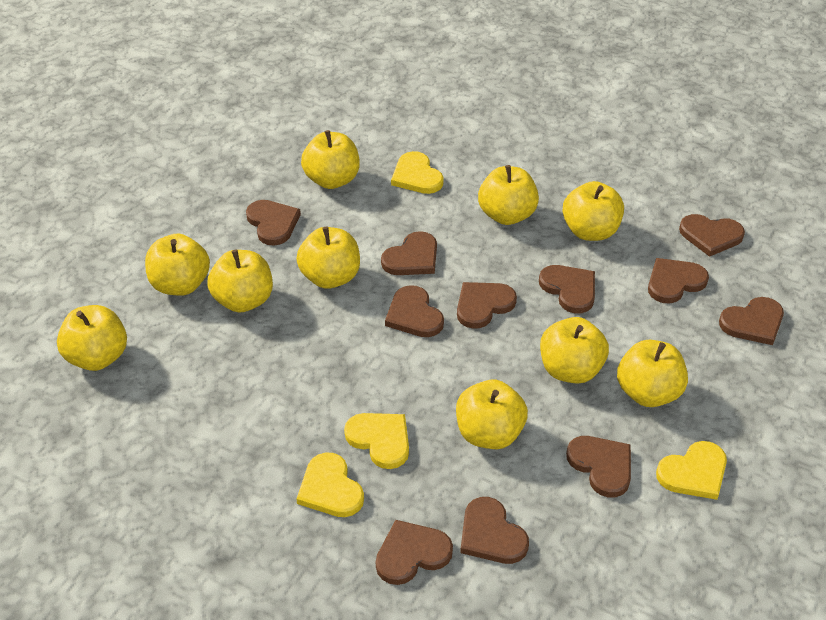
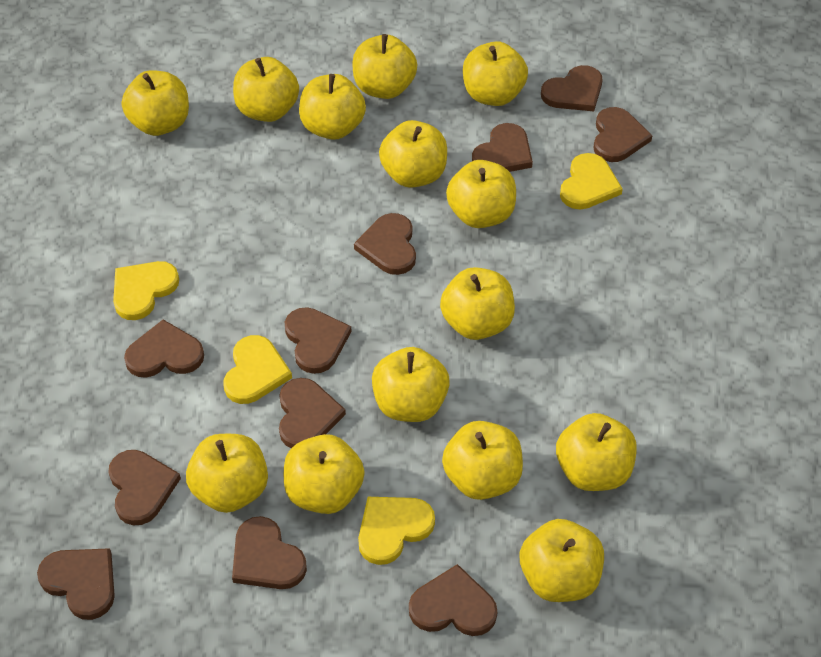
yellow apple: 10 -> 14

